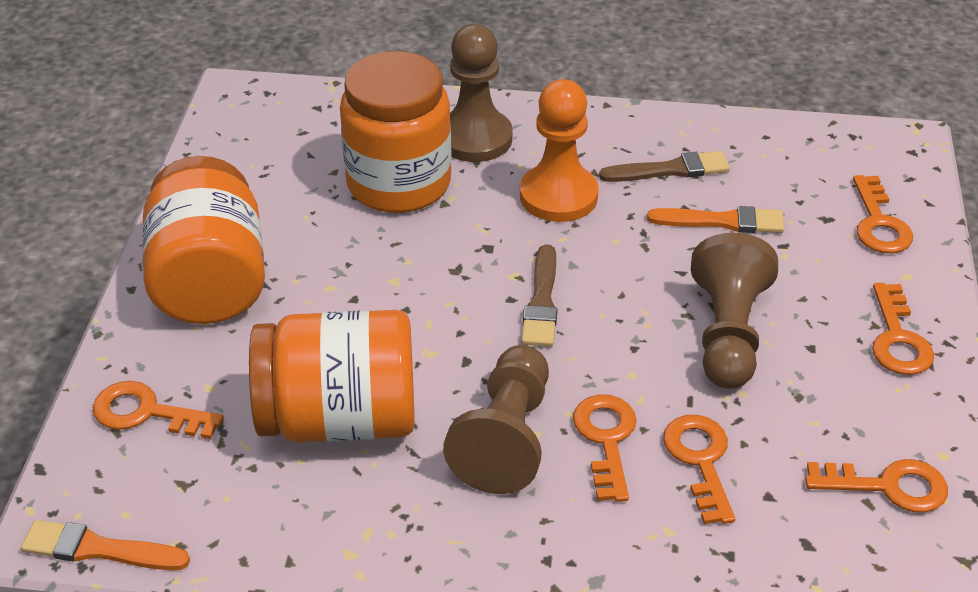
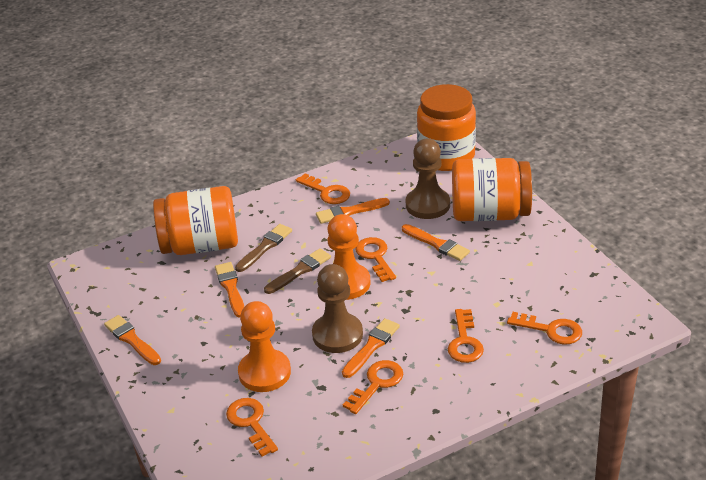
brown pawn: 3 -> 2
orange brush: 2 -> 5
orange pawn: 1 -> 2

